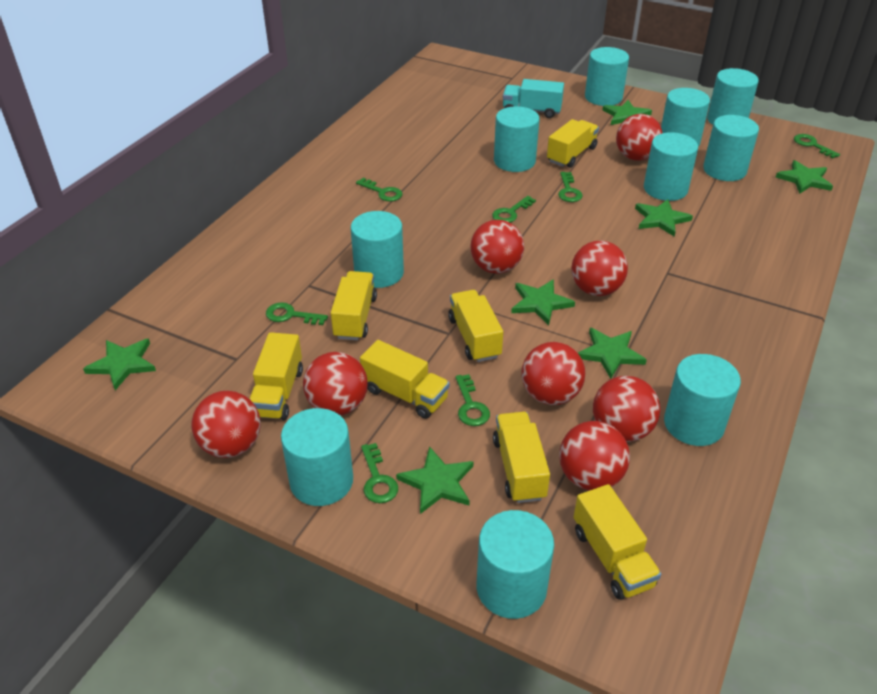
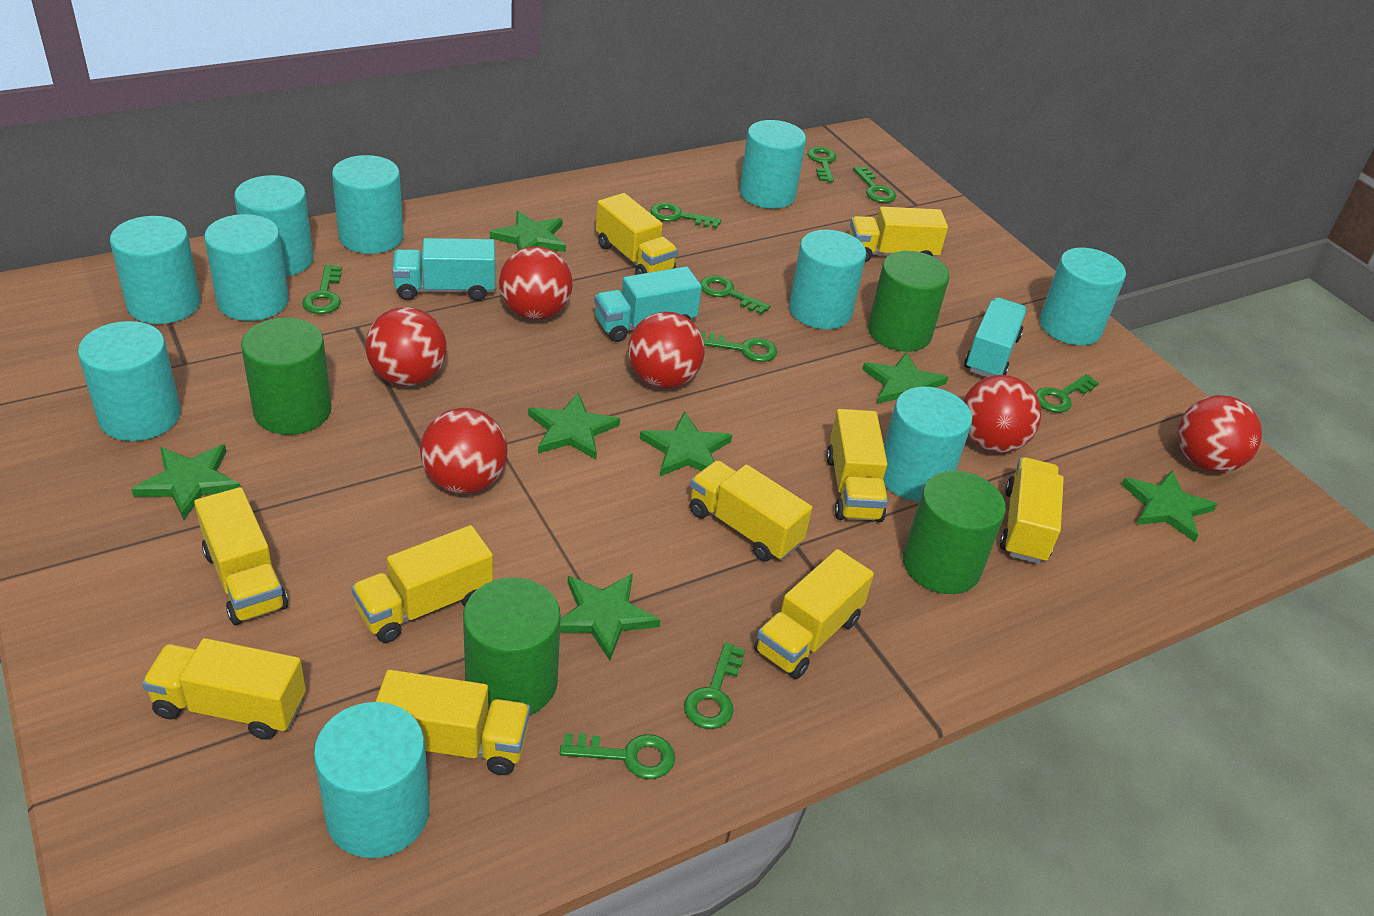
green cylinder: 0 -> 4
green key: 7 -> 9
red ball: 8 -> 6
turquoise truck: 1 -> 3
yellow truck: 7 -> 10

